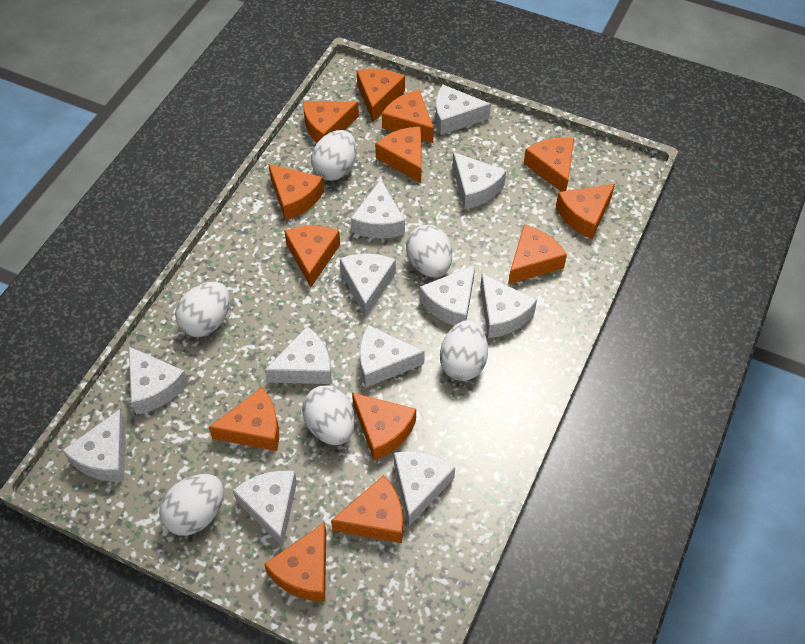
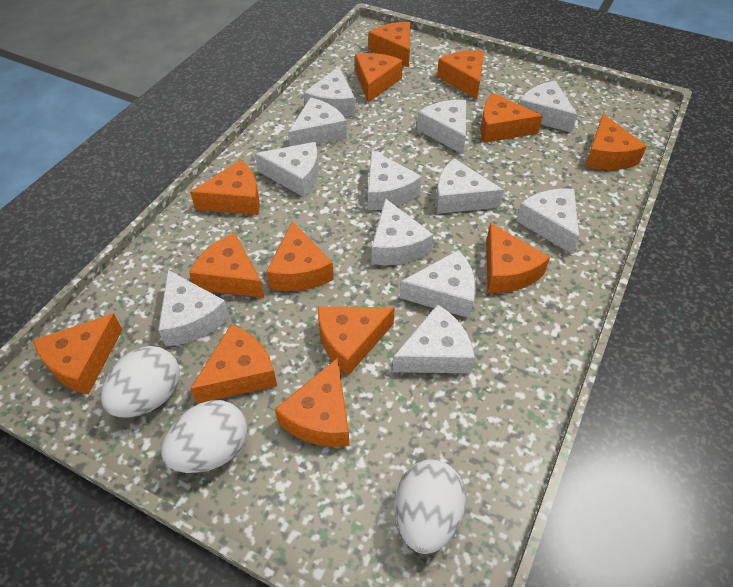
white egg: 6 -> 3

